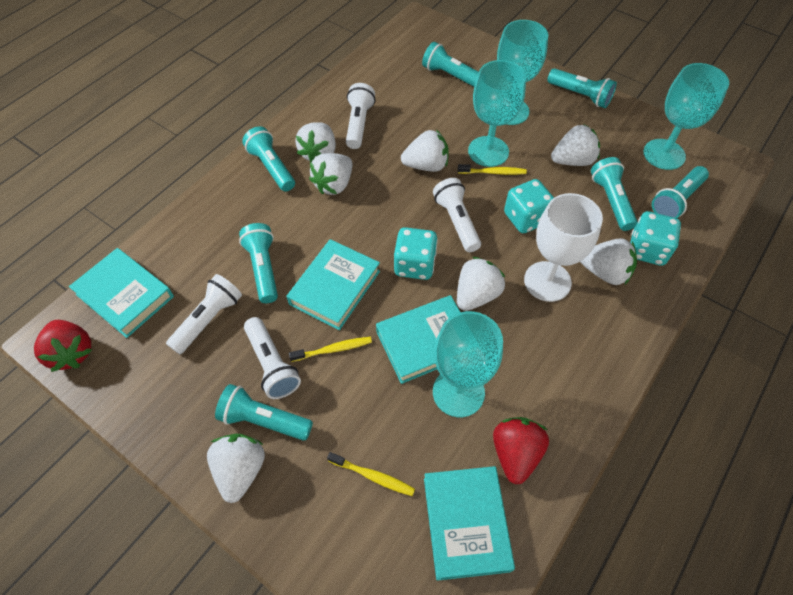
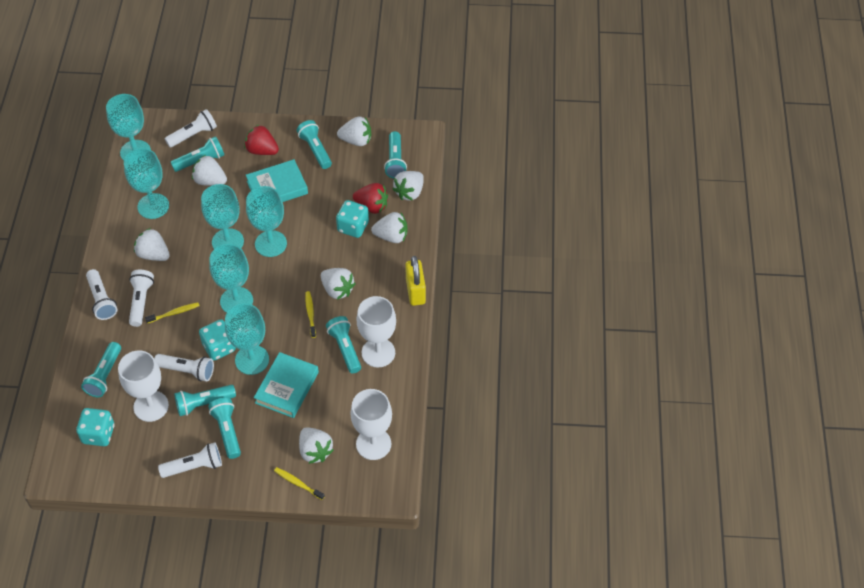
turquoise book: 4 -> 2
turquoise goblet: 4 -> 6
white flashlight: 4 -> 5
white goblet: 1 -> 3
yellow padlock: 0 -> 1

